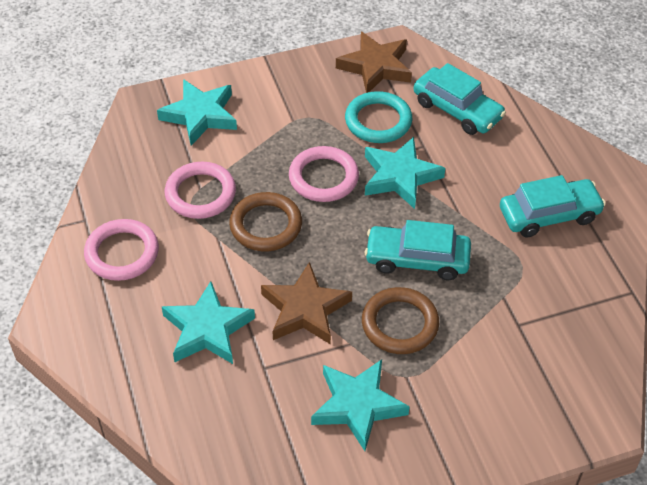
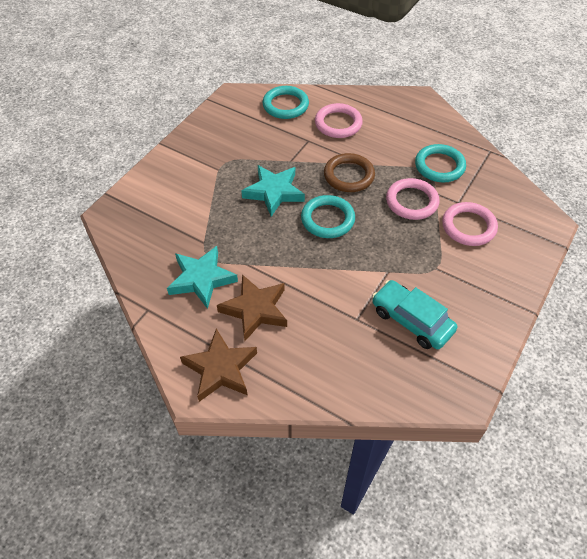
brown ring: 2 -> 1
turquoise car: 3 -> 1
turquoise ring: 1 -> 3
turquoise star: 4 -> 2

